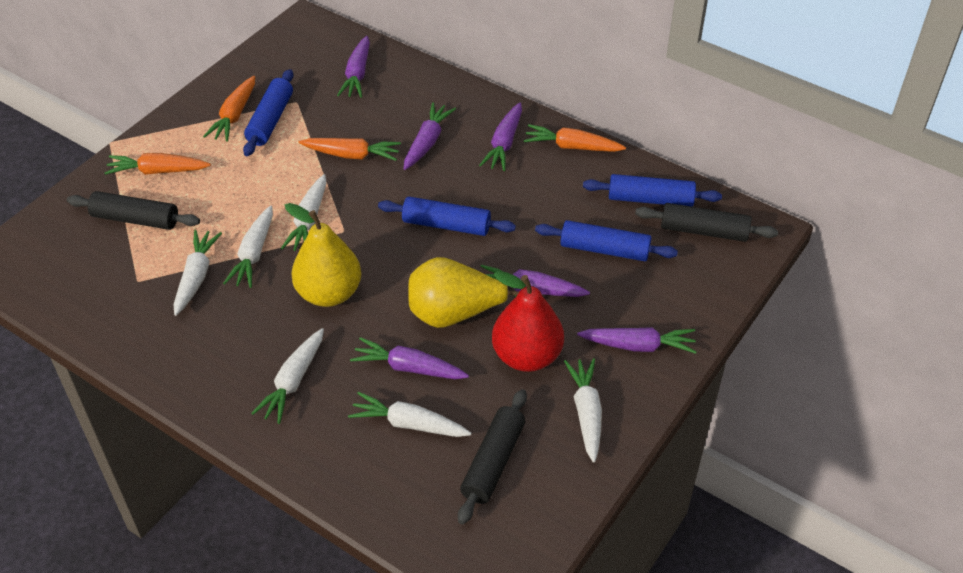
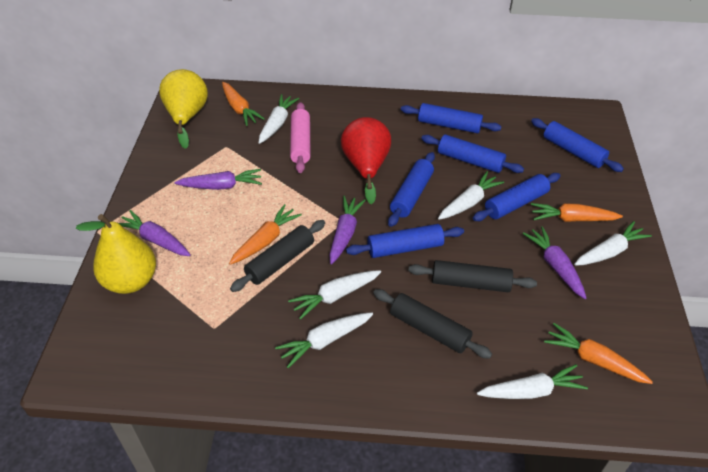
blue rolling pin: 4 -> 6
pink rolling pin: 0 -> 1
purple carrot: 6 -> 4

